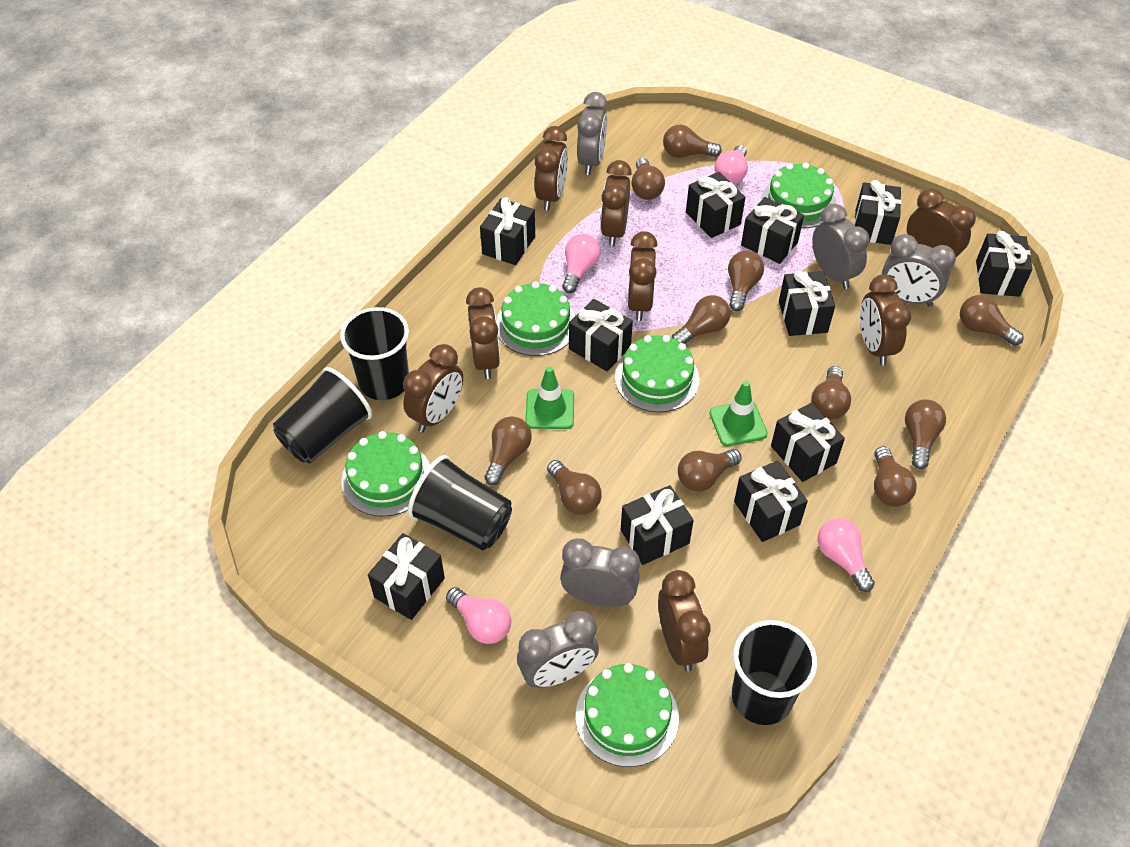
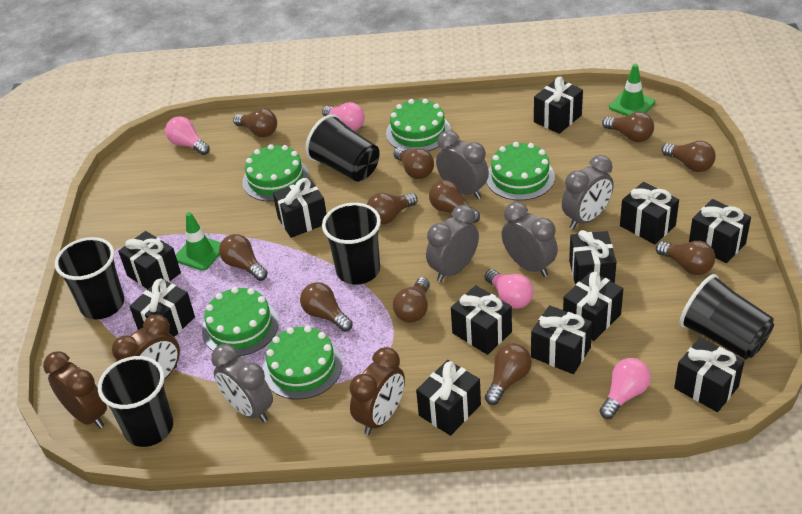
black cup: 4 -> 5
black gift: 11 -> 12
brown clock: 8 -> 3

